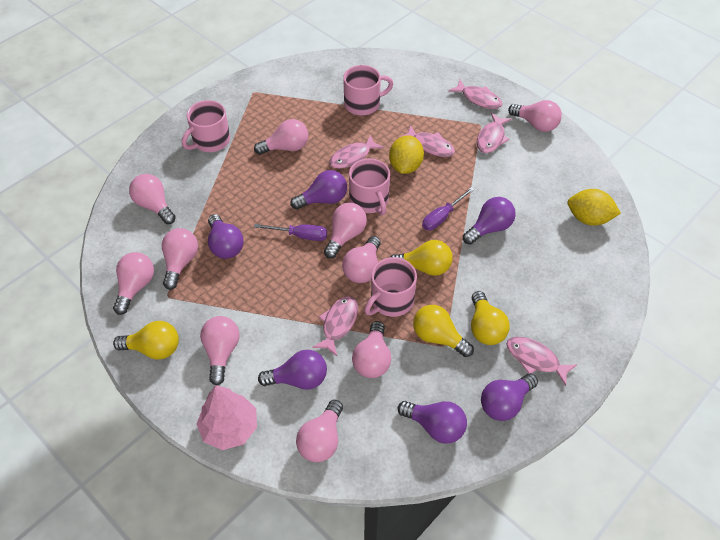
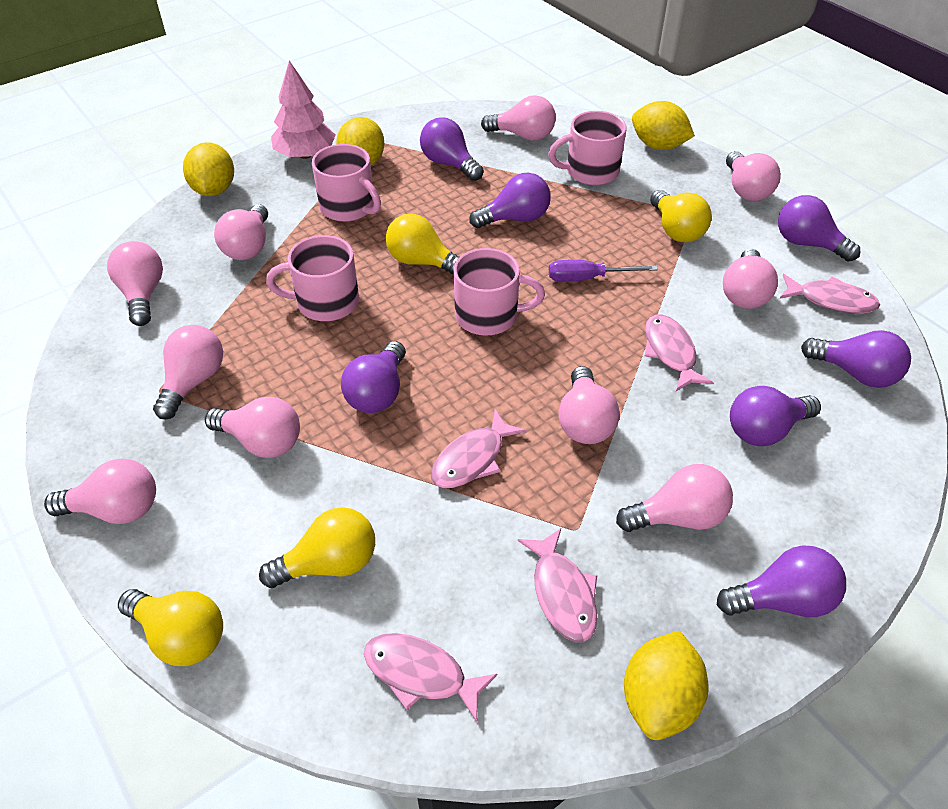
pink fish: 6 -> 5
purple light bulb: 6 -> 7
purple screwdriver: 2 -> 1
yellow lemon: 2 -> 4

